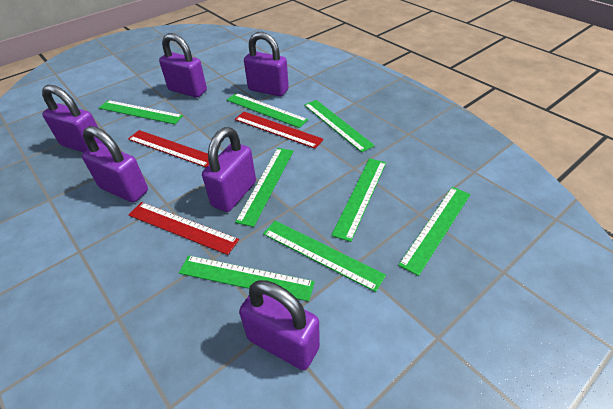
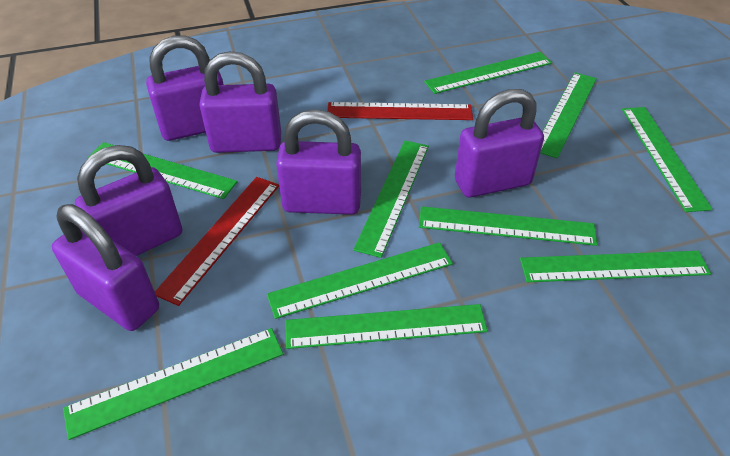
green ruler: 8 -> 10
red ruler: 3 -> 2

